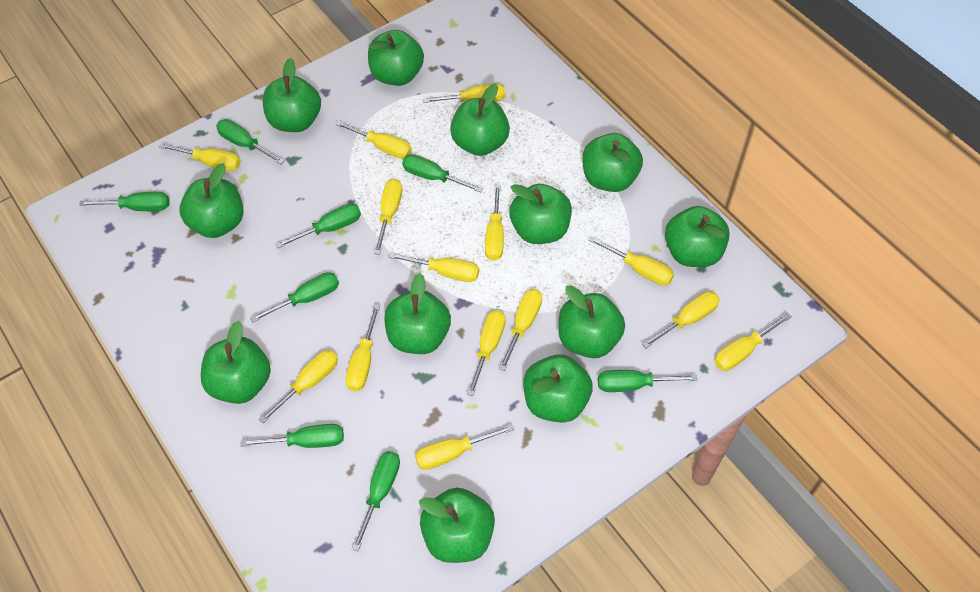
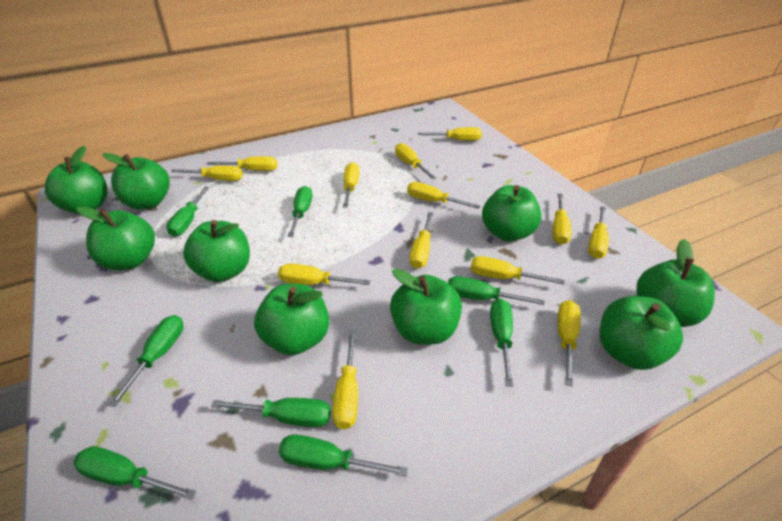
green apple: 12 -> 9
yellow screwdriver: 14 -> 13

